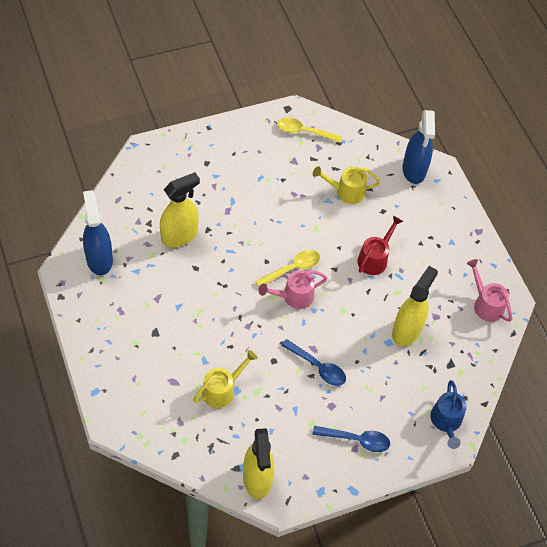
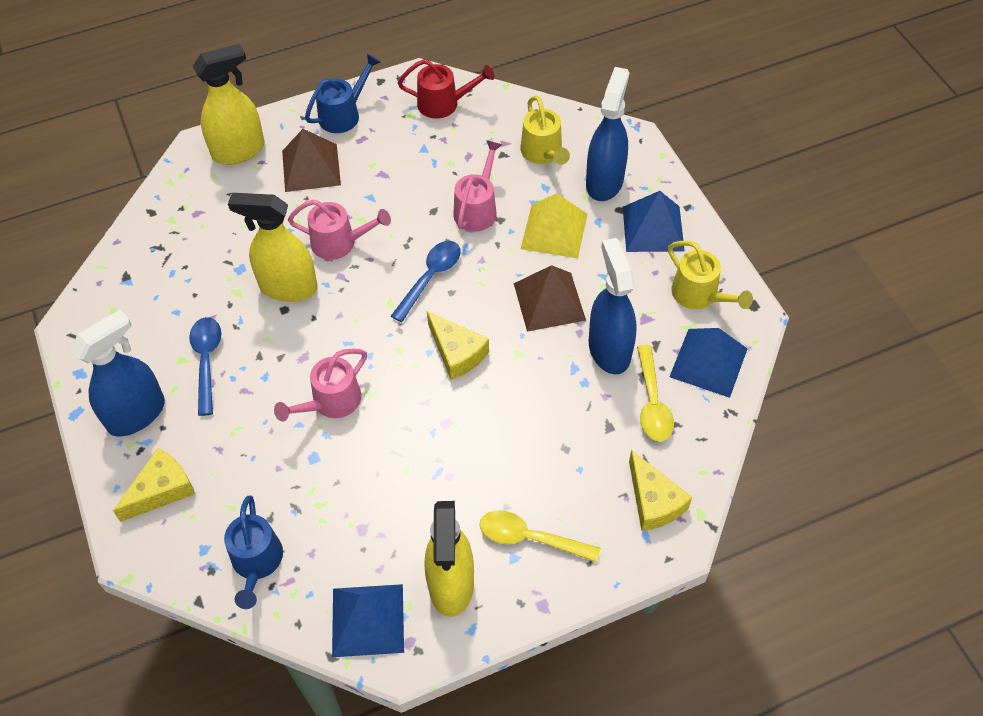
blue pyramid: 0 -> 3
blue spray bottle: 2 -> 3
blue watering can: 1 -> 2
brown pyramid: 0 -> 2
pink watering can: 2 -> 3
yellow cheese: 0 -> 3
yellow pyramid: 0 -> 1

